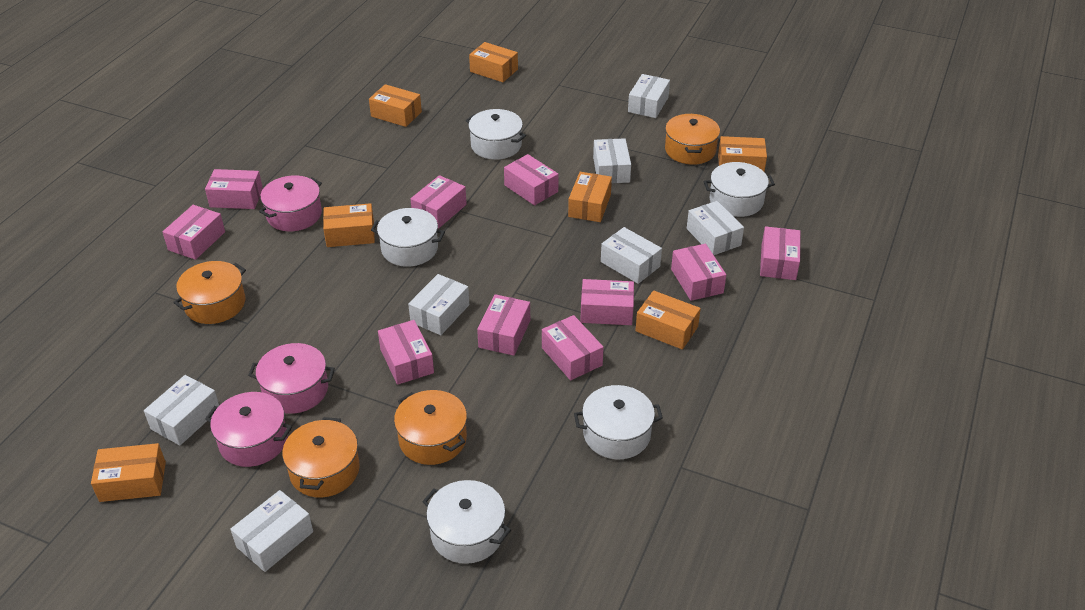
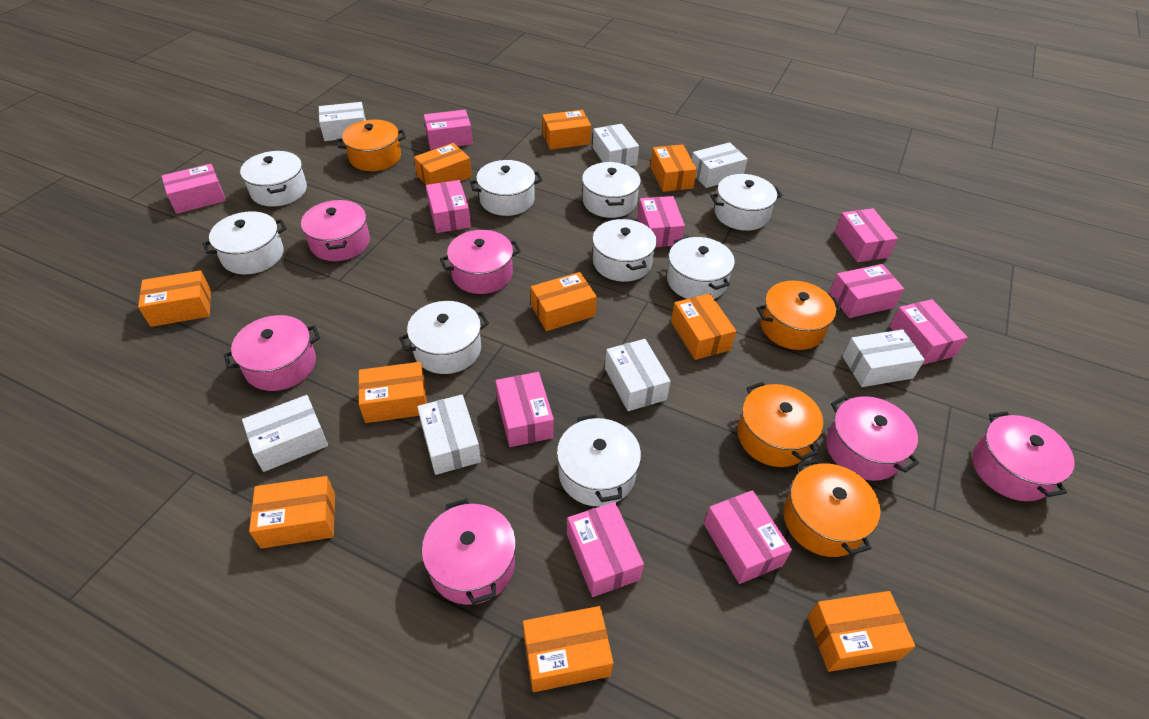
orange box: 7 -> 10
pink pot: 3 -> 6
white pot: 5 -> 9

